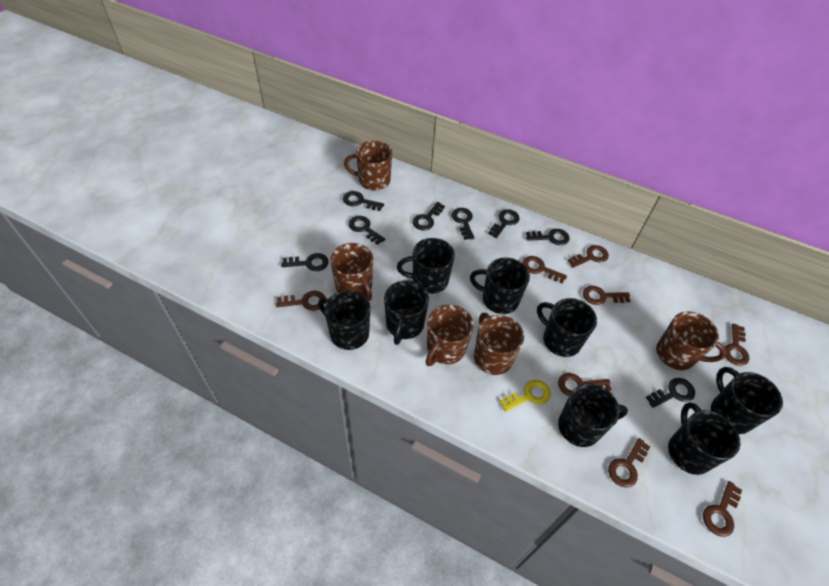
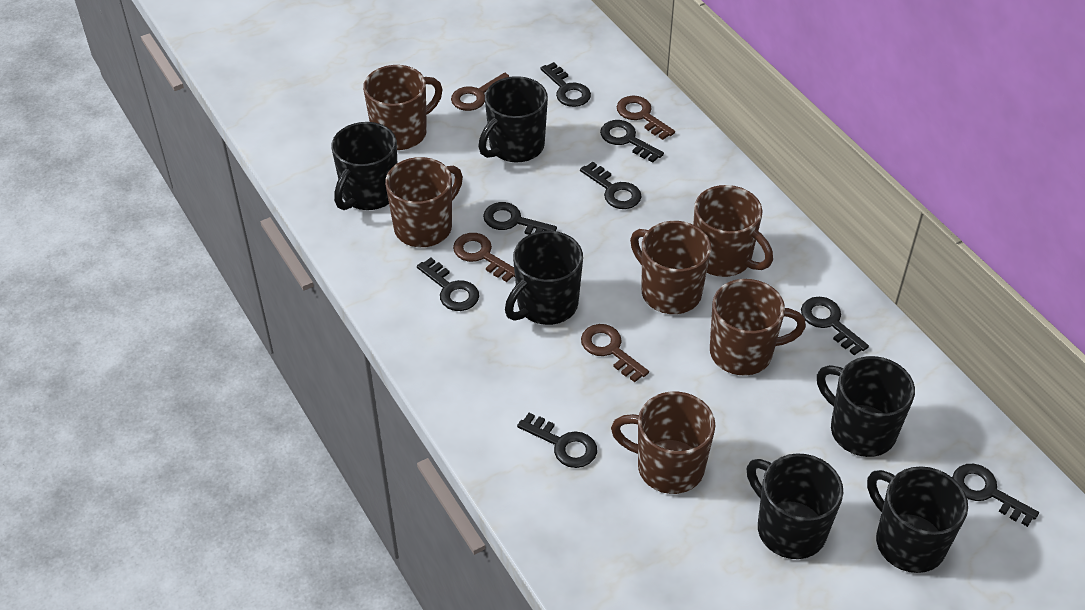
black mug: 8 -> 6
brown key: 8 -> 4
brown mug: 5 -> 6
yellow key: 1 -> 0

